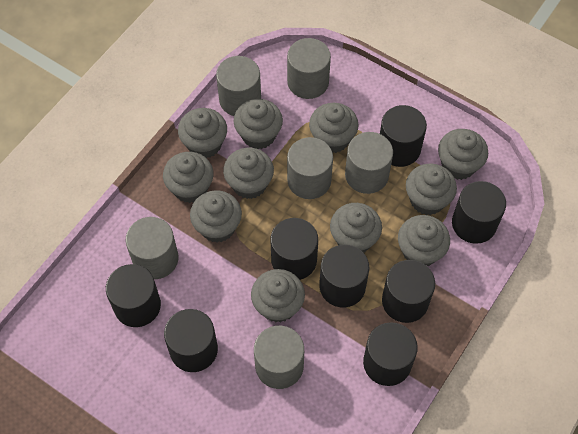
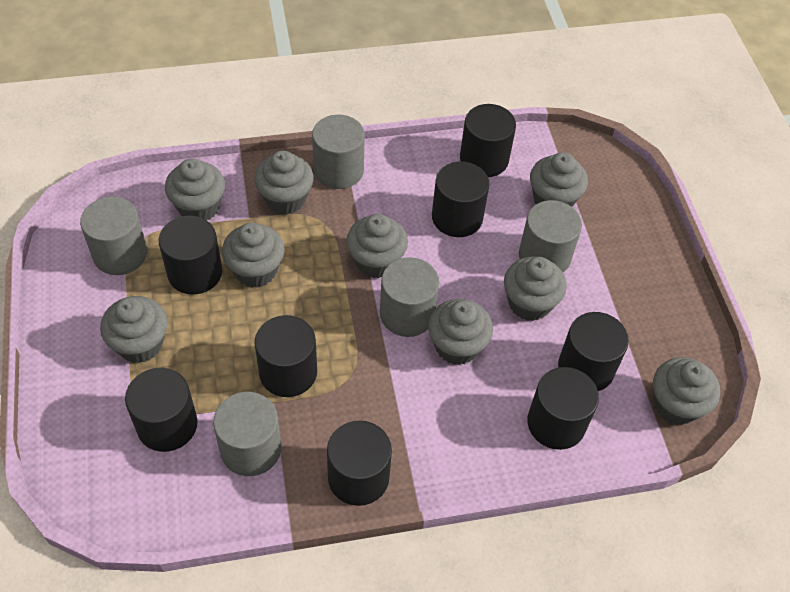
grey cupcake: 11 -> 9
grey cylinder: 6 -> 5

